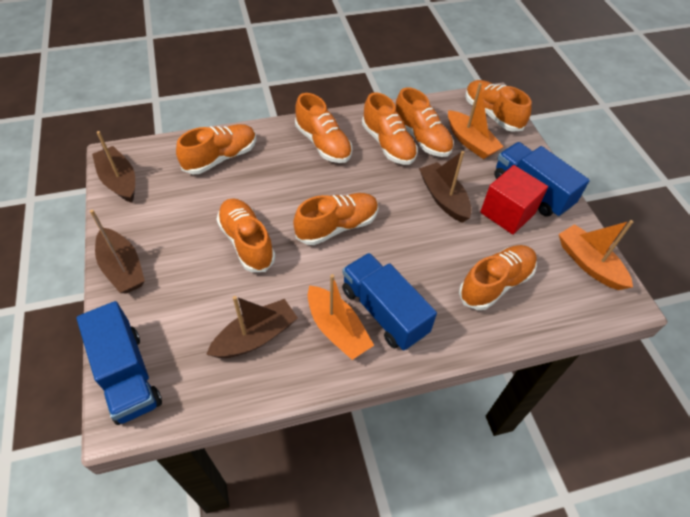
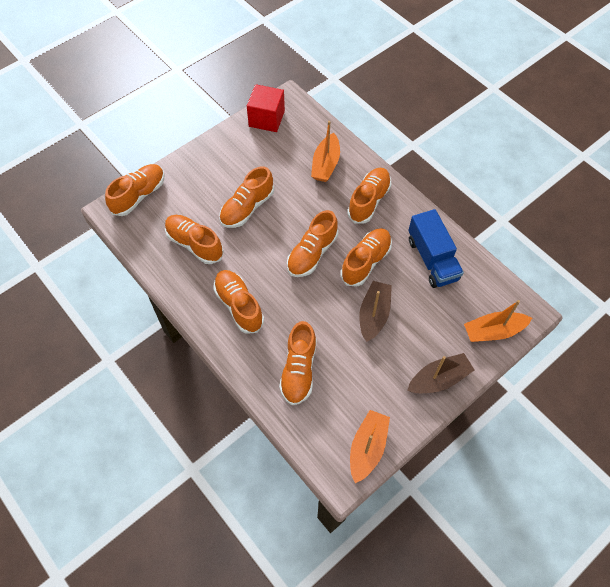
blue truck: 3 -> 1
brown boat: 4 -> 2

